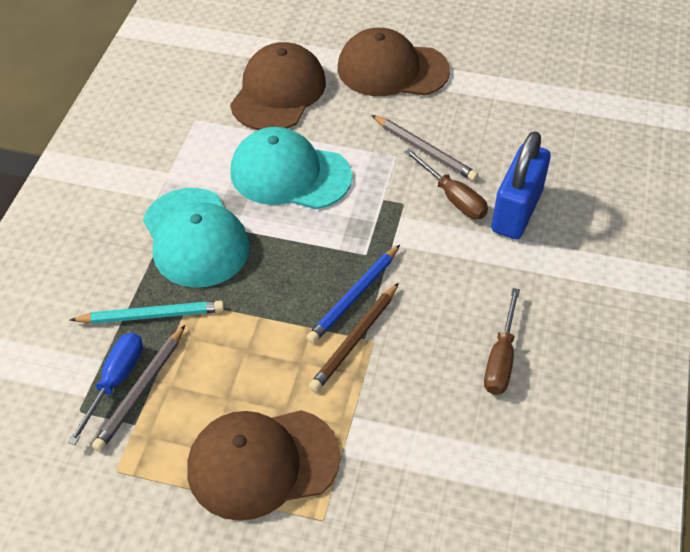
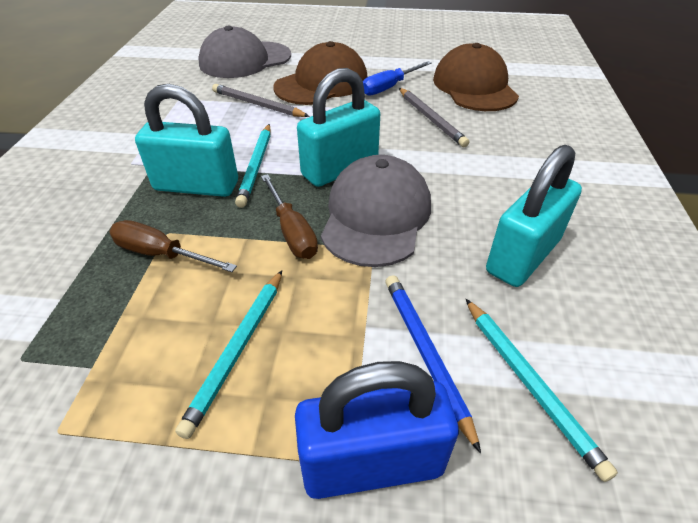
brown cap: 3 -> 2
brown pencil: 1 -> 0
grey cap: 0 -> 2
turquoise cap: 2 -> 0
turquoise padlock: 0 -> 3
turquoise pencil: 1 -> 3

